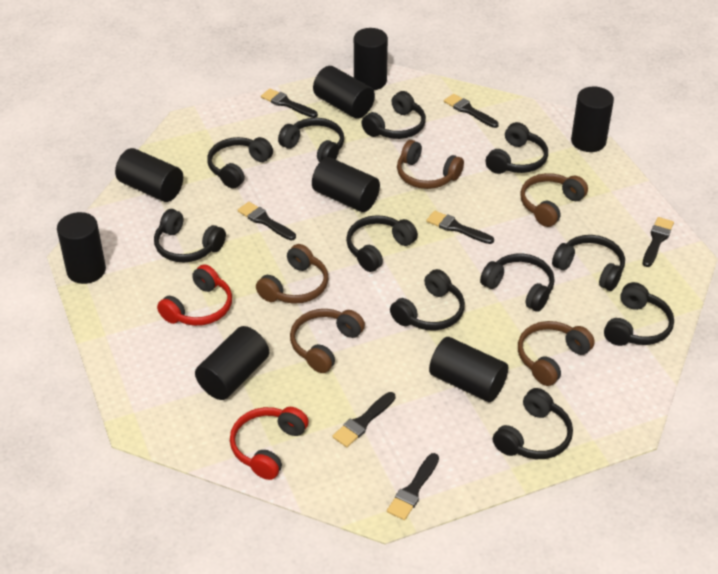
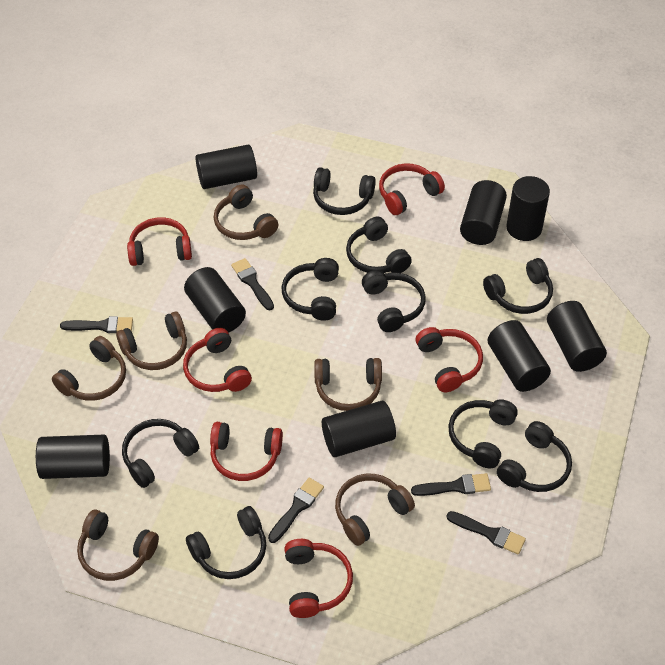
black brush: 7 -> 5
black headphones: 11 -> 9
brown headphones: 5 -> 6
red headphones: 2 -> 6

